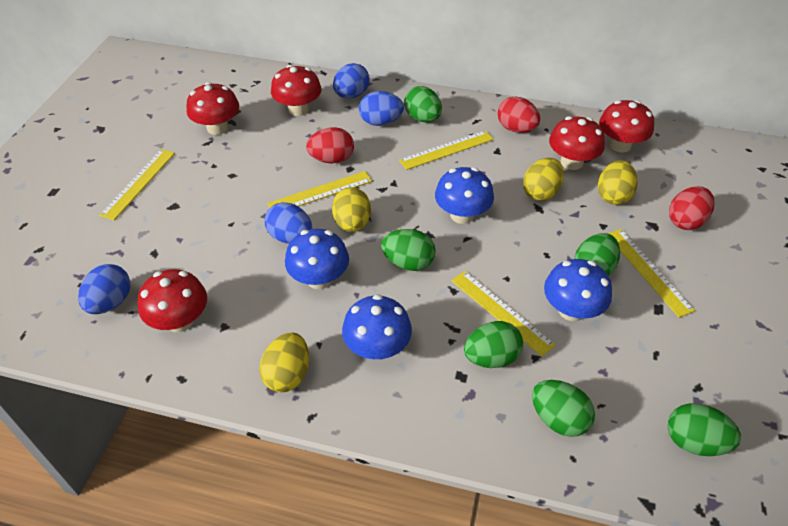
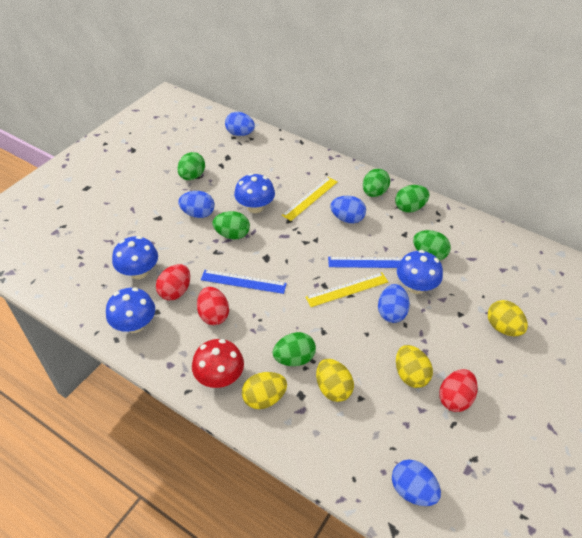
blue egg: 4 -> 5
blue ruler: 0 -> 2
red mushroom: 5 -> 1
yellow ruler: 5 -> 2

